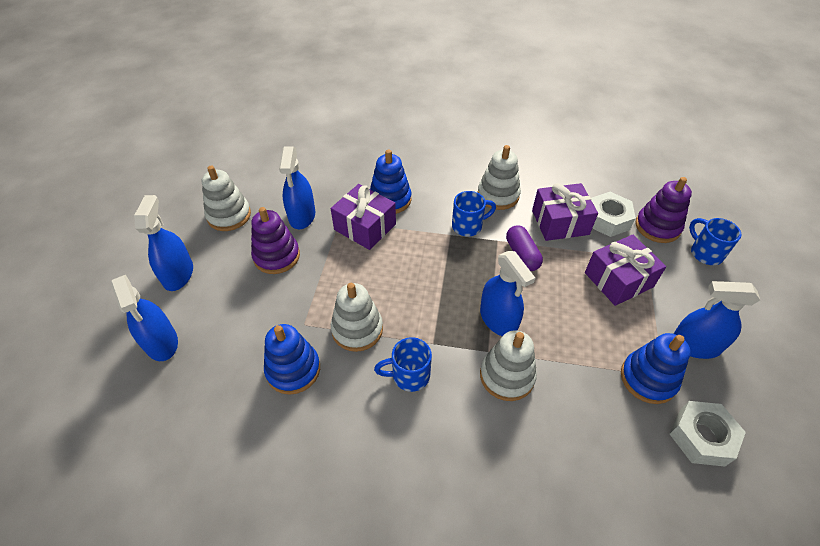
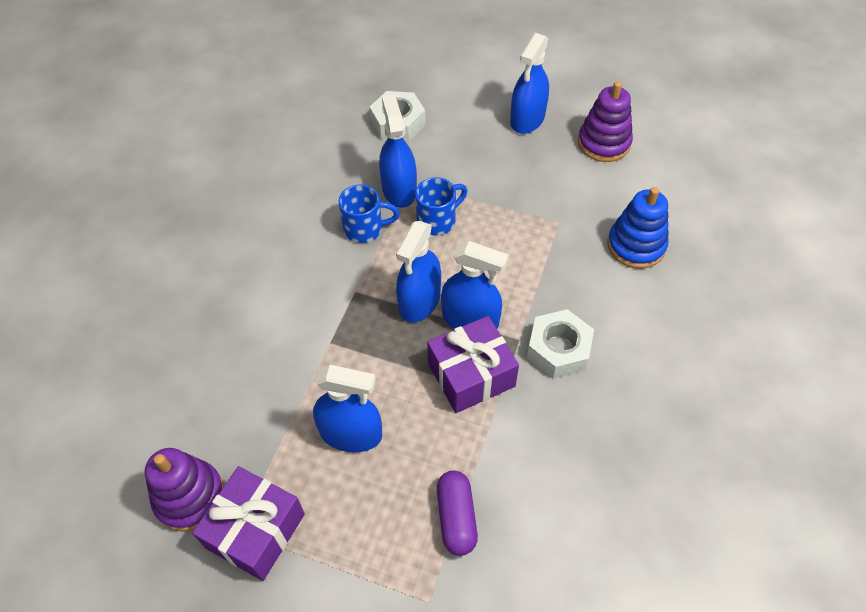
blue mug: 3 -> 2
blue stacking toy: 3 -> 1
purple gift: 3 -> 2
white stacking toy: 4 -> 0

